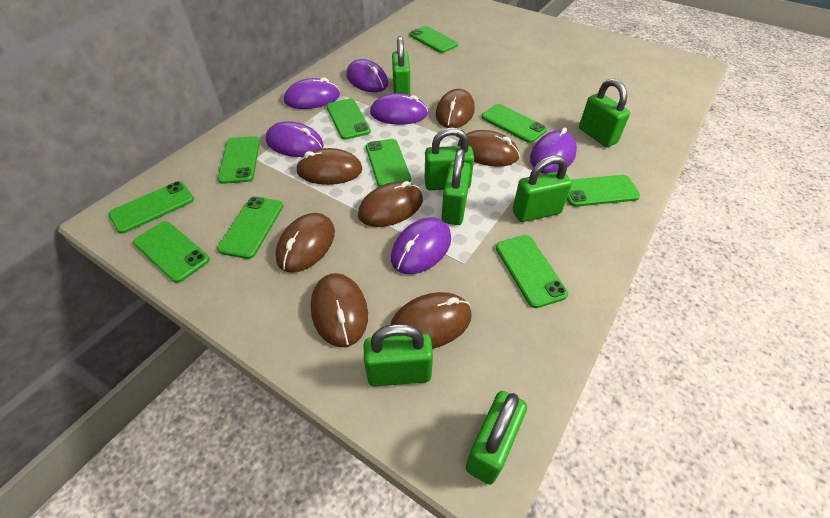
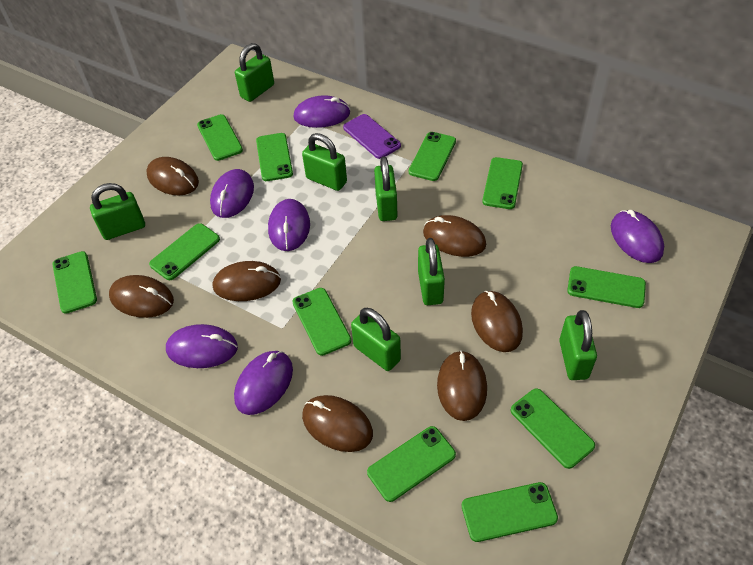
green phone: 10 -> 11
purple phone: 0 -> 1

